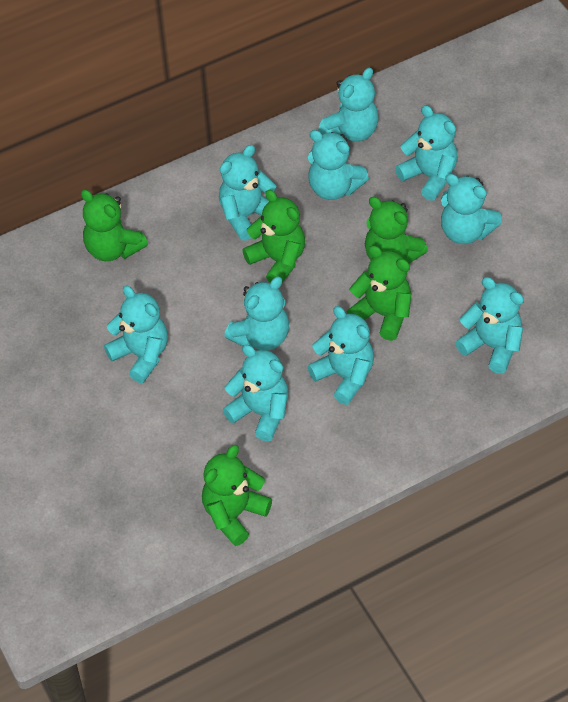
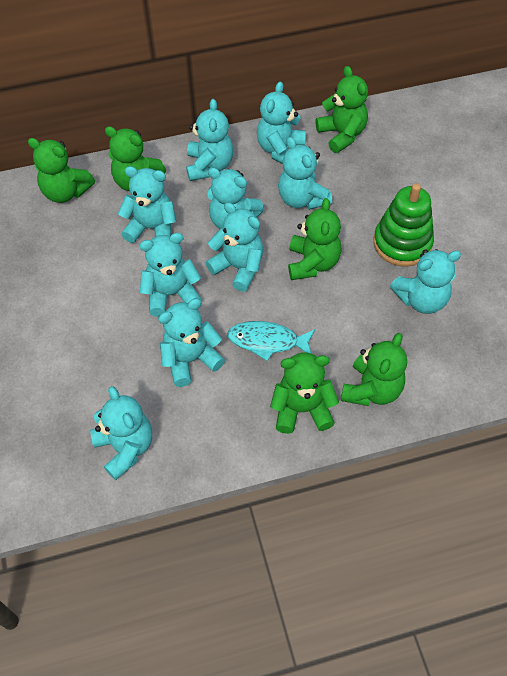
green stacking toy: 0 -> 1
green teddy bear: 5 -> 6
turquoise fish: 0 -> 1

